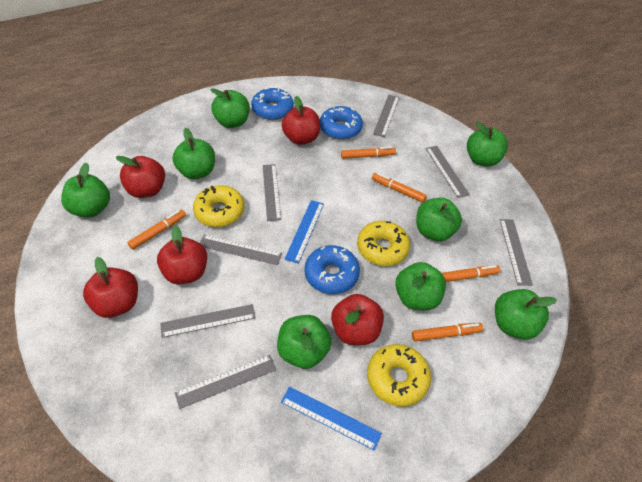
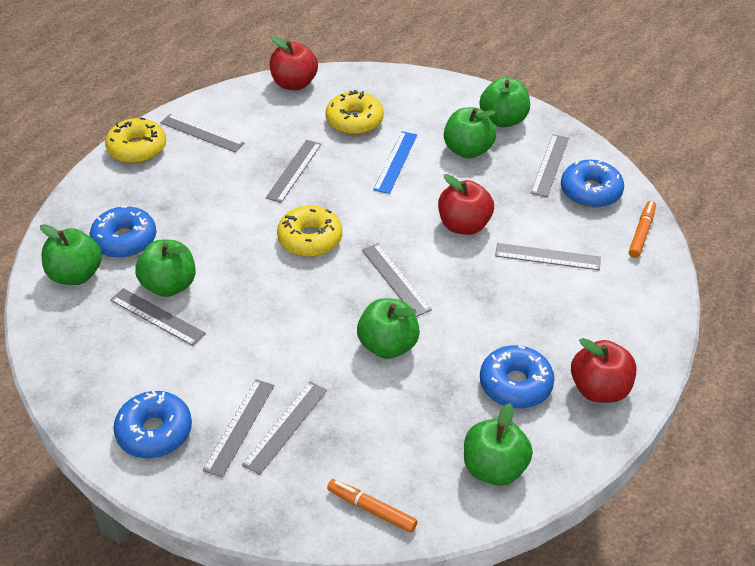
blue donut: 3 -> 4
blue ruler: 2 -> 1
green apple: 8 -> 6
grey ruler: 7 -> 8
orange marker: 5 -> 2
red apple: 5 -> 3

